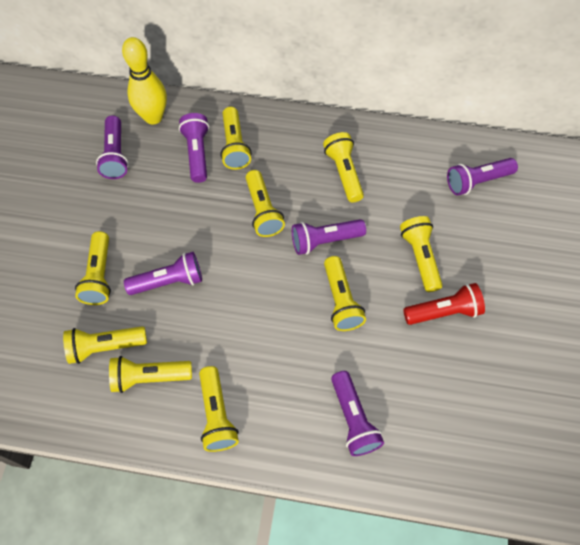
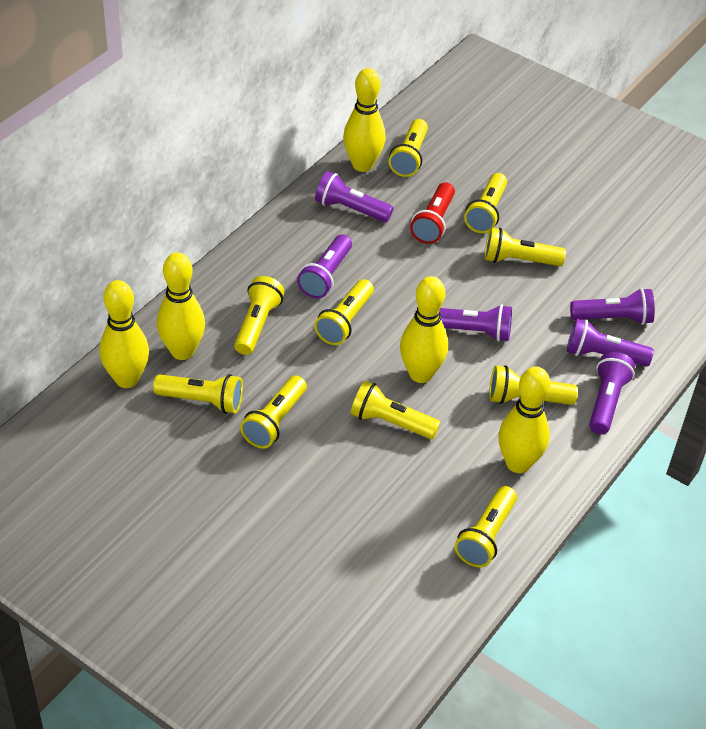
yellow bowling pin: 1 -> 5
yellow flashlight: 9 -> 10

